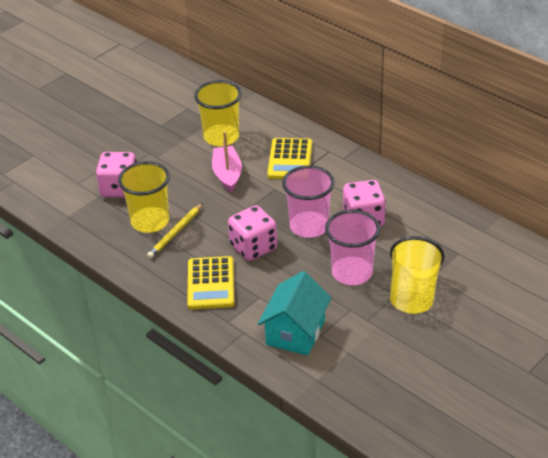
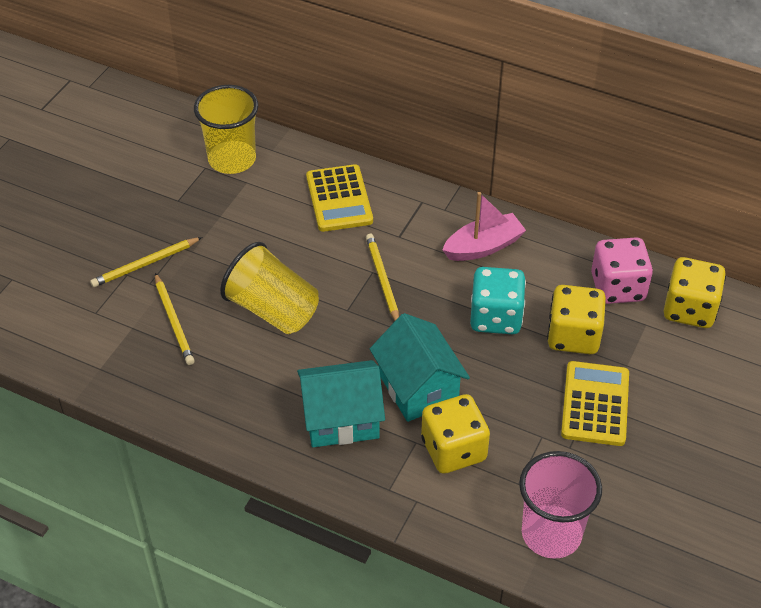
pink cup: 2 -> 1
pink dice: 3 -> 1
turquoise dice: 0 -> 1
turquoise house: 1 -> 2
yellow cup: 3 -> 2
yellow dice: 0 -> 3
yellow pencil: 1 -> 3

